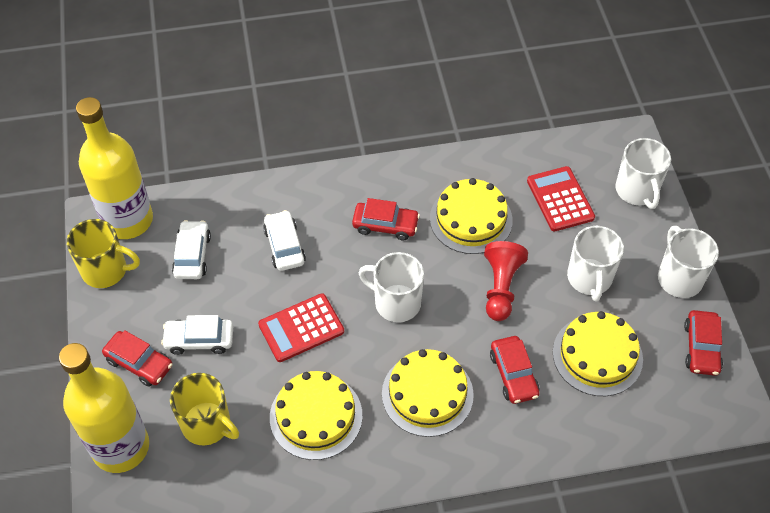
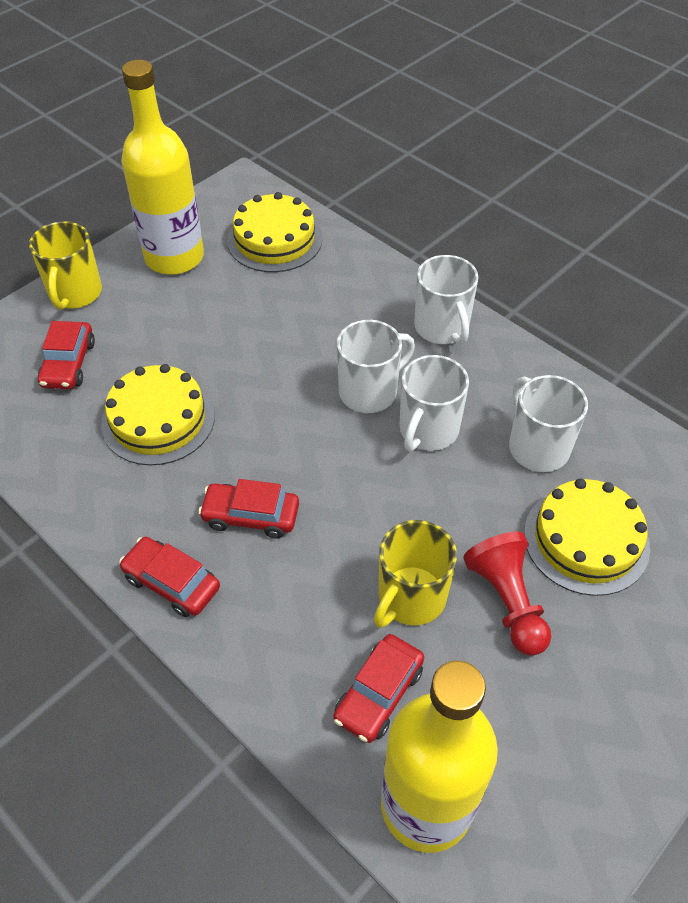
red calculator: 2 -> 0
white car: 3 -> 0
yellow cake: 4 -> 3

